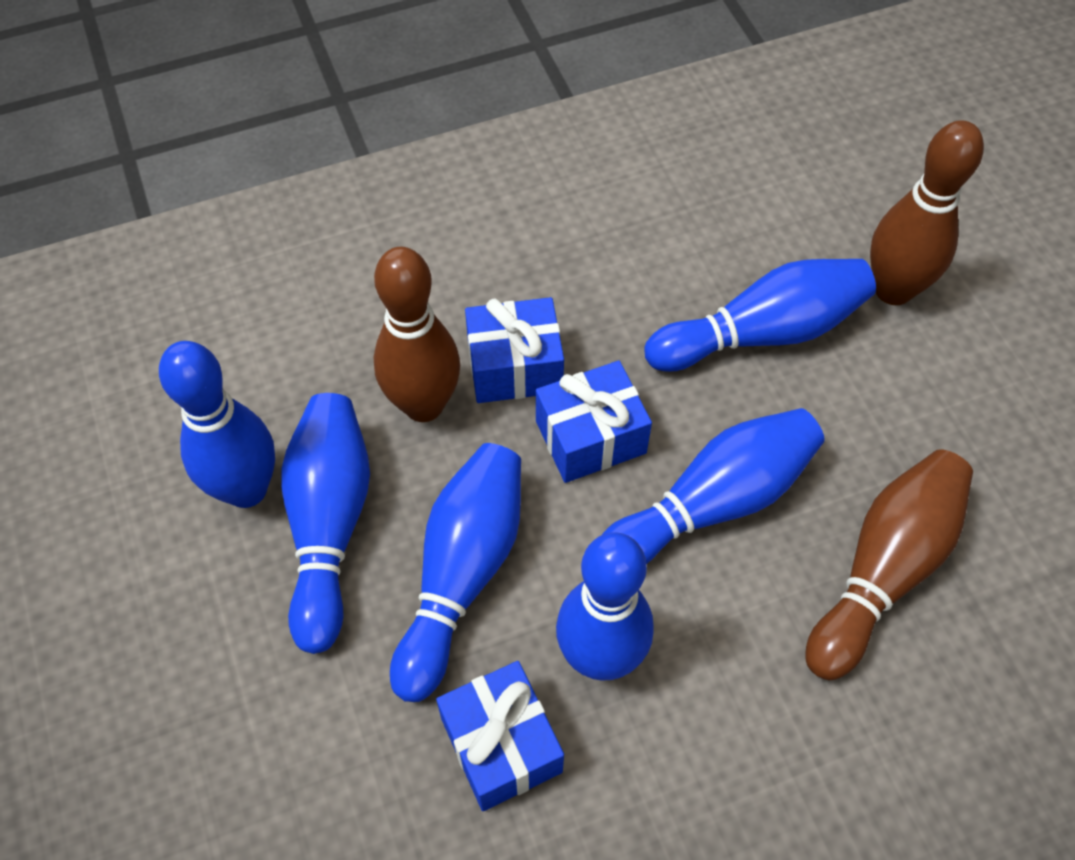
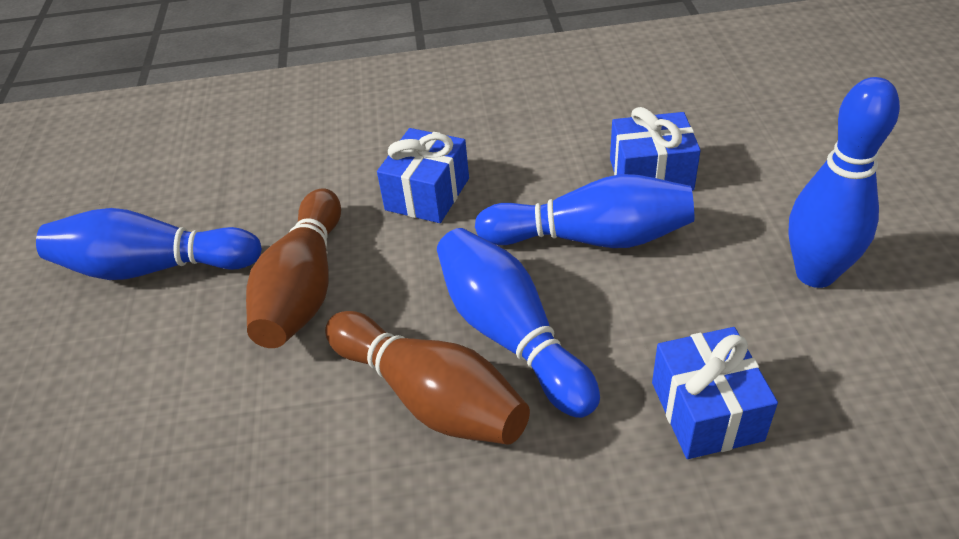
blue bowling pin: 6 -> 4
brown bowling pin: 3 -> 2

